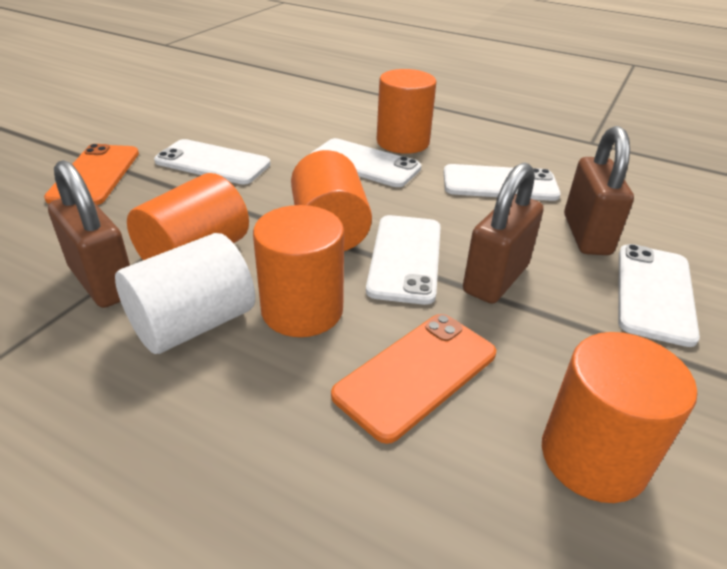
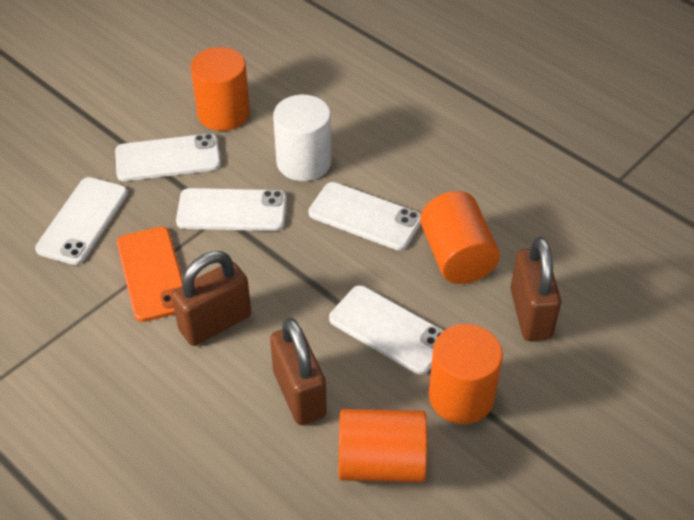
orange cylinder: 5 -> 4
orange phone: 2 -> 1

